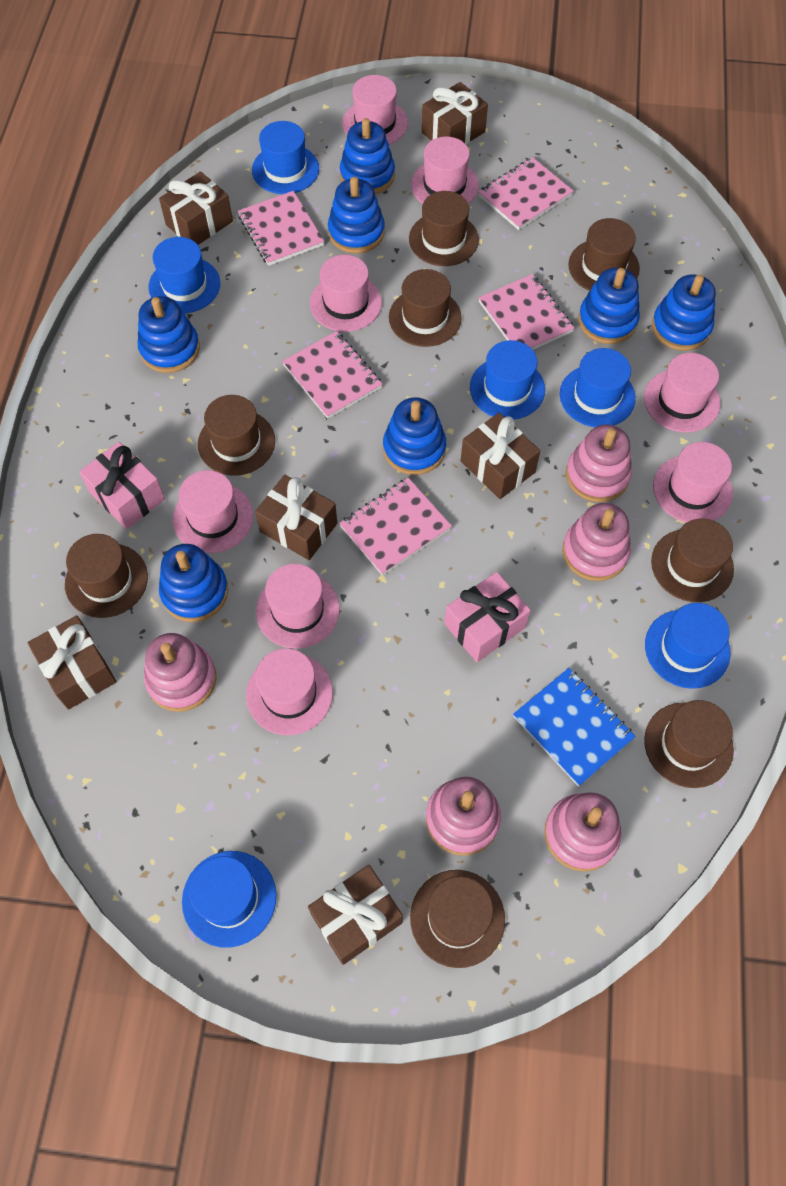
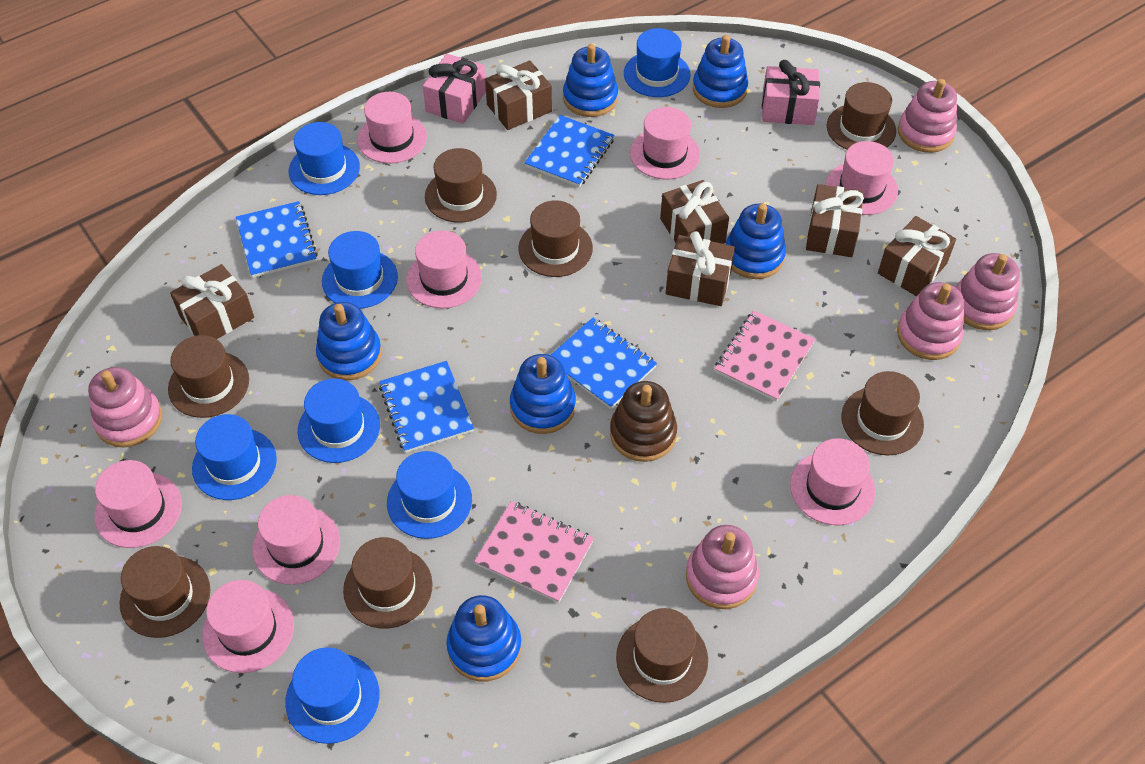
blue hat: 6 -> 7
blue notebook: 1 -> 4
blue stacking toy: 7 -> 6
brown stacking toy: 0 -> 1
pink notebook: 5 -> 2

